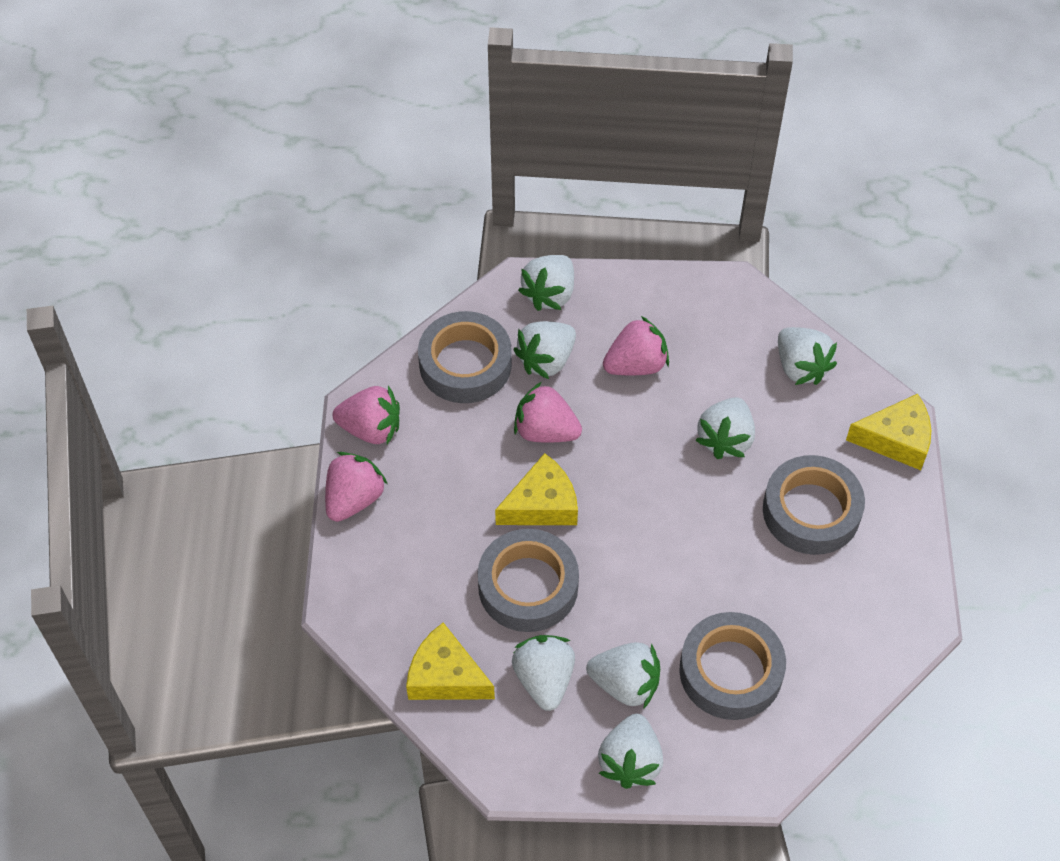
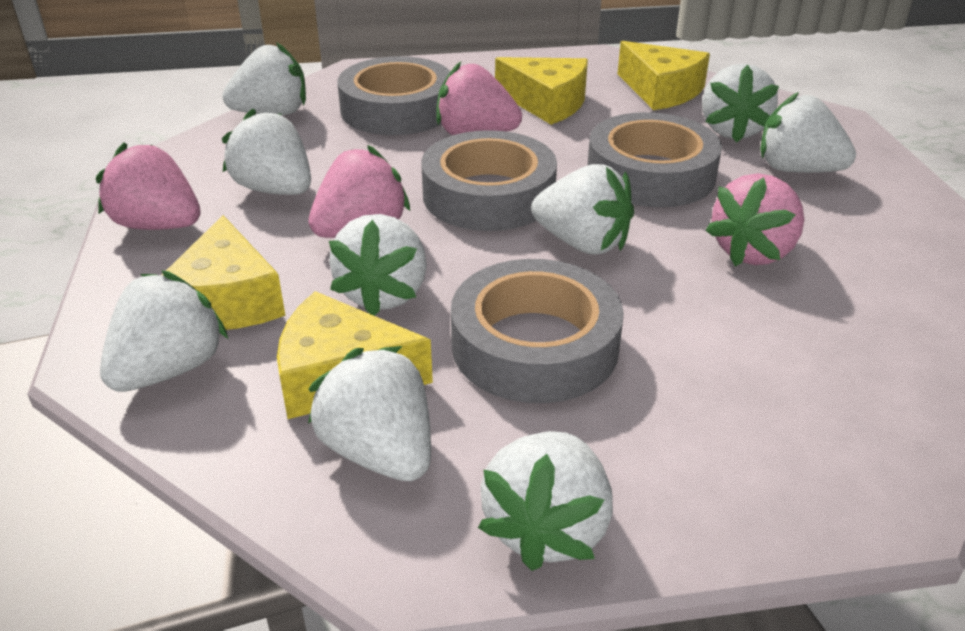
white strawberry: 7 -> 9
yellow cheese: 3 -> 4

